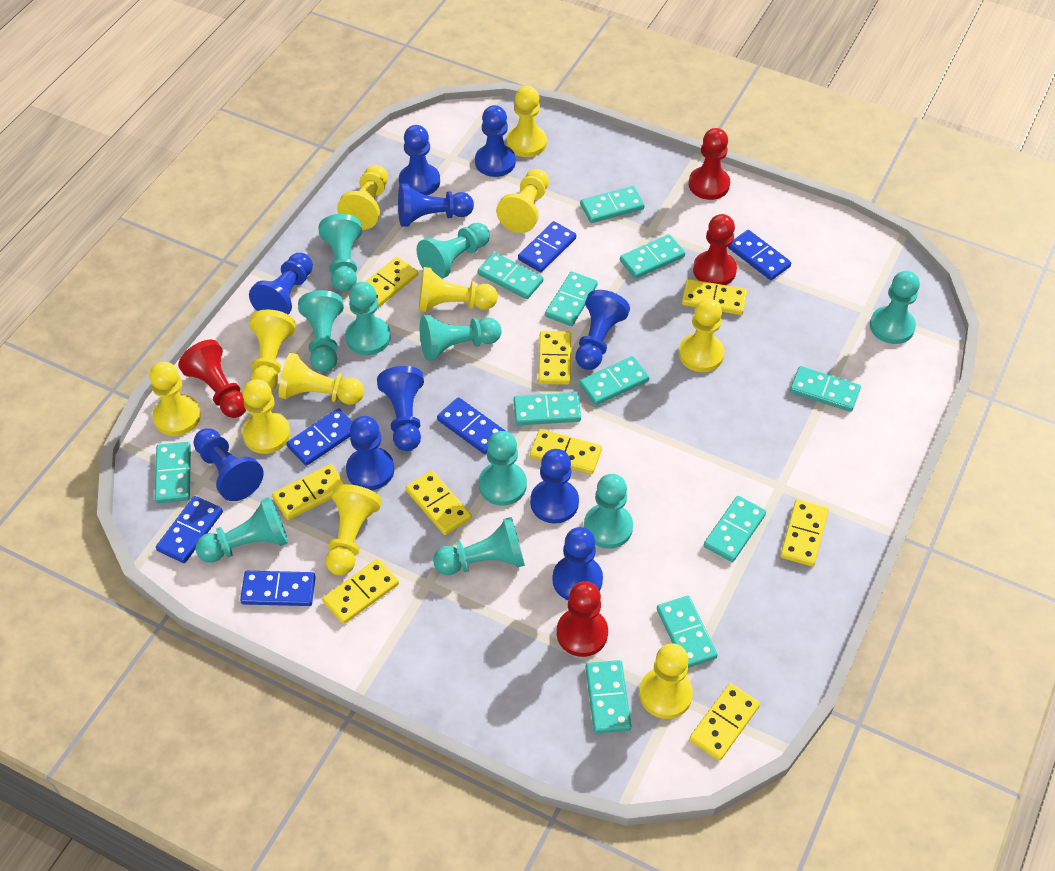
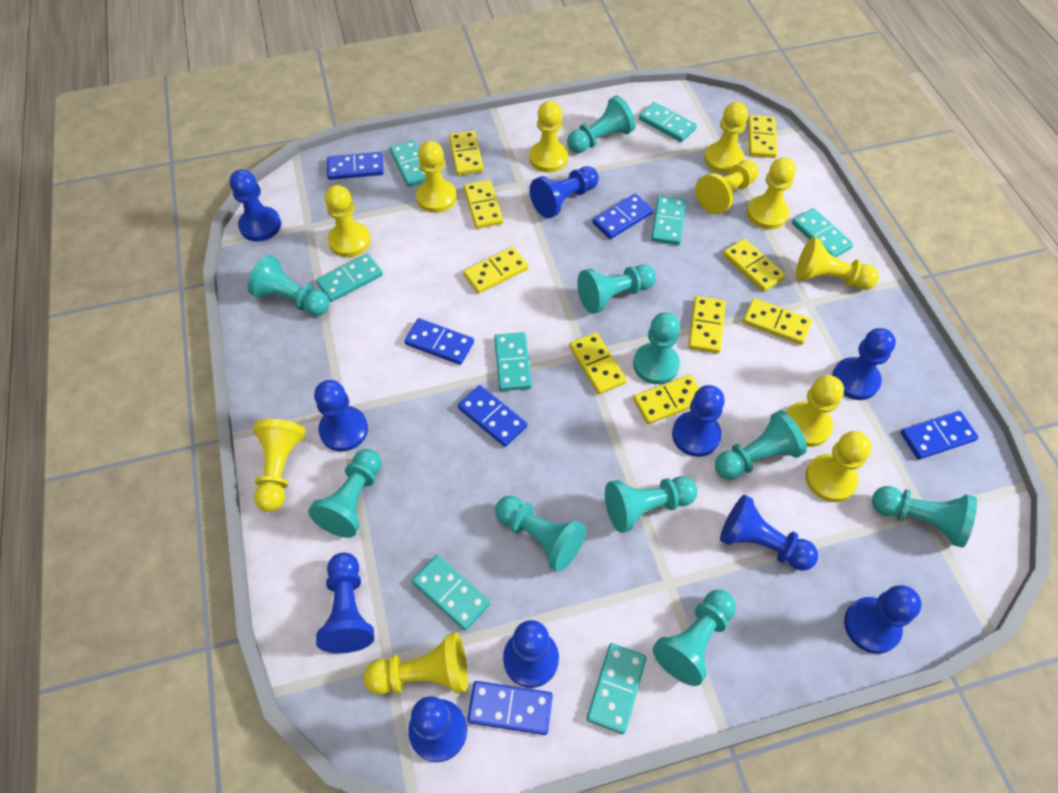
red pawn: 4 -> 0
turquoise domino: 11 -> 8

